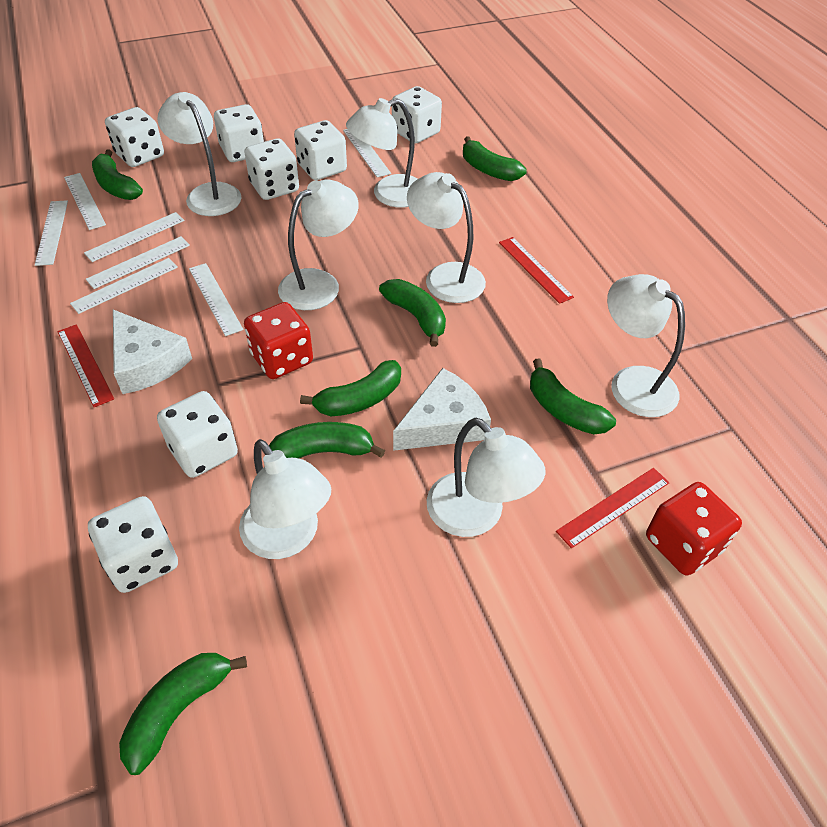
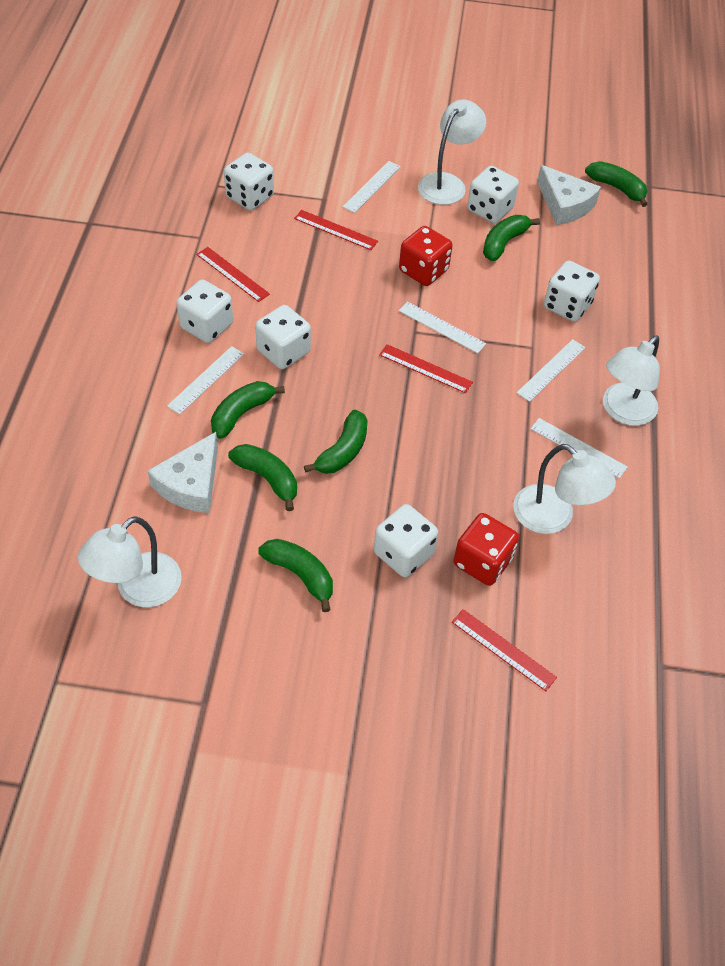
green banana: 7 -> 6
red ruler: 3 -> 4
white dice: 7 -> 6
white lamp: 7 -> 4
white ruler: 7 -> 5

